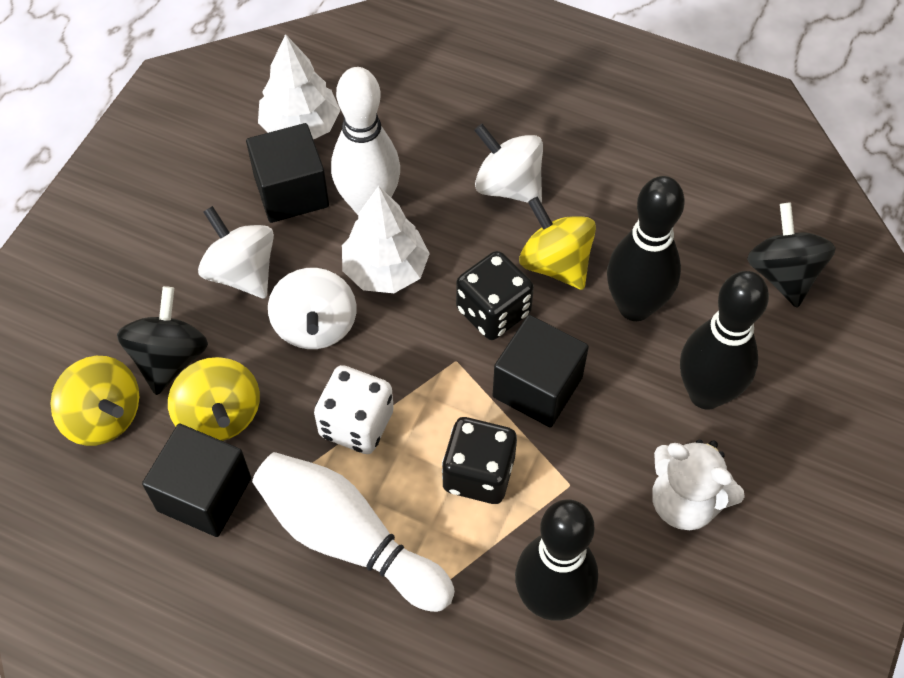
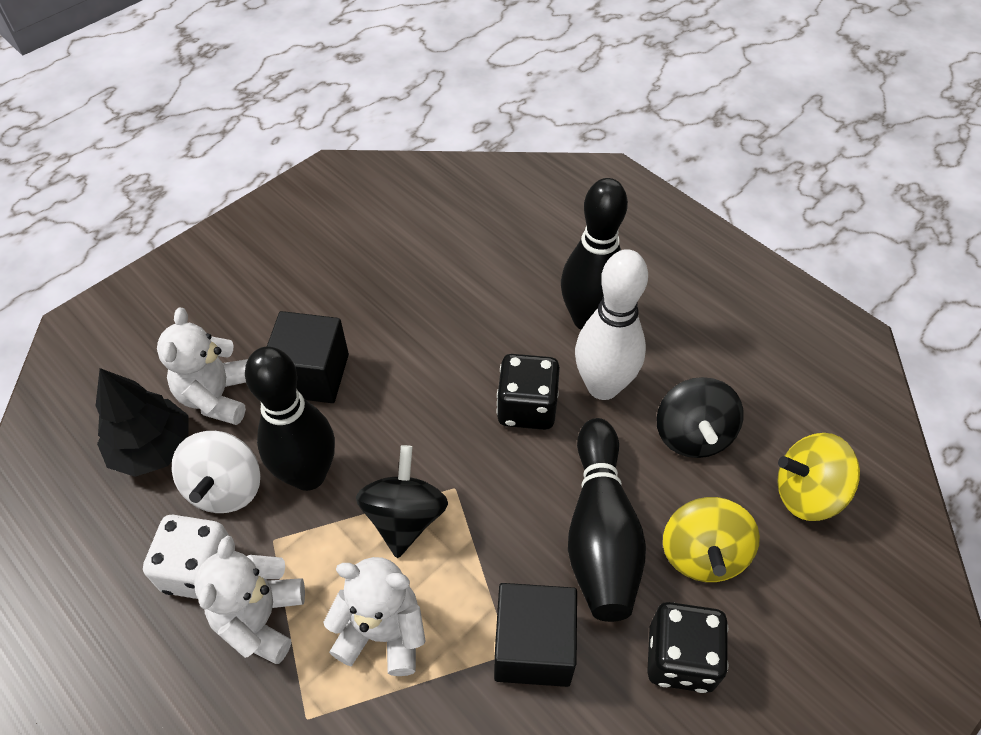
black cube: 3 -> 2
black tree: 0 -> 1
white bowling pin: 2 -> 1
white spinning top: 3 -> 1
white teddy bear: 1 -> 3
white tree: 2 -> 0
yellow spinning top: 3 -> 2

